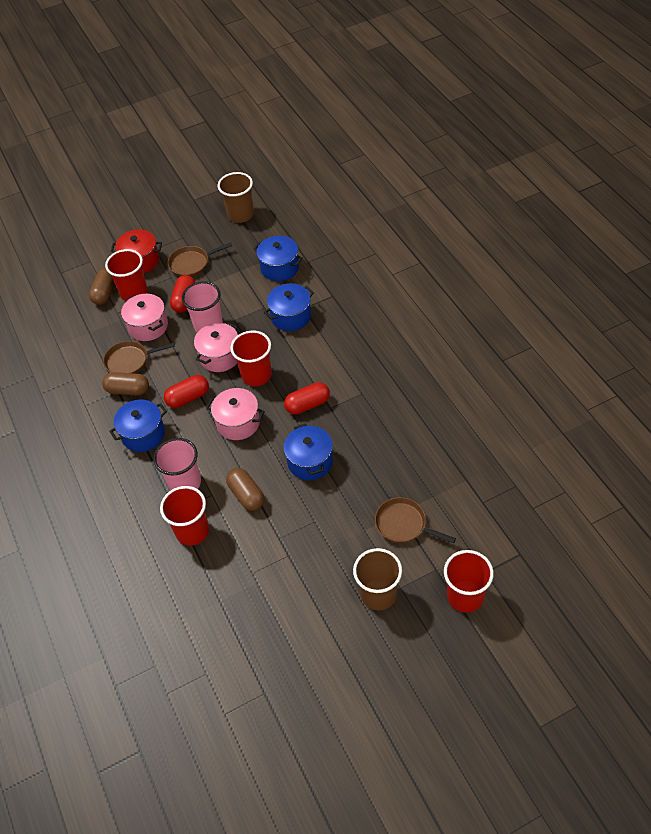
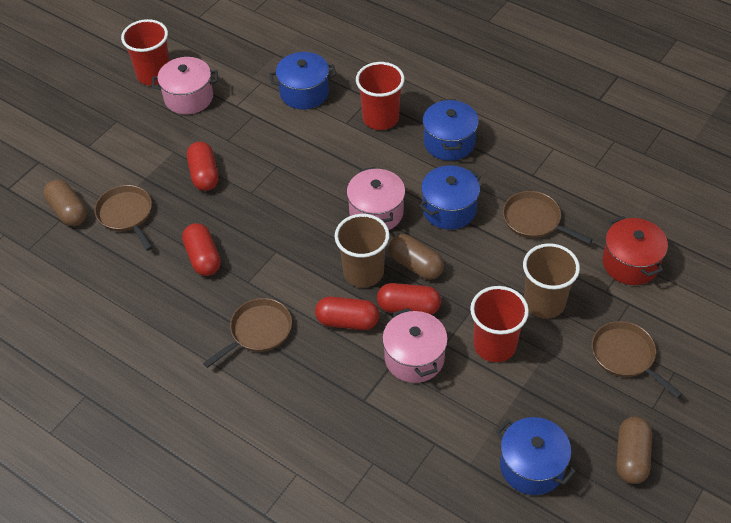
brown pan: 3 -> 4
pink cup: 2 -> 0
red capsule: 3 -> 4
red cup: 4 -> 3

